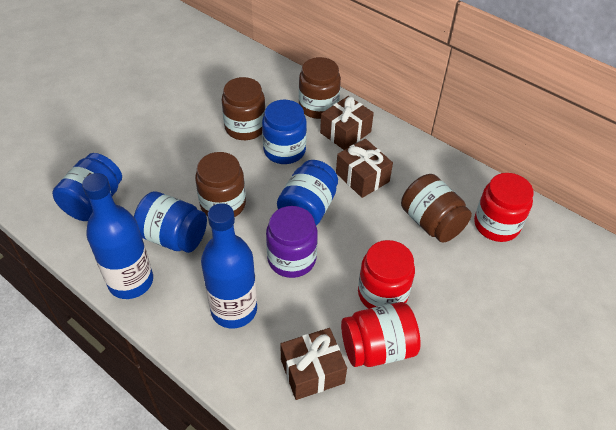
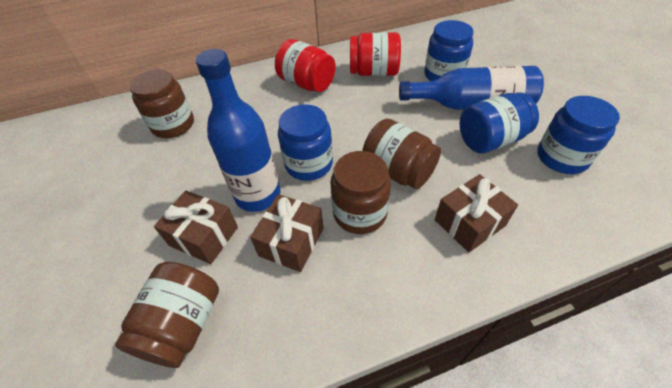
purple jar: 1 -> 0
red jar: 3 -> 2

